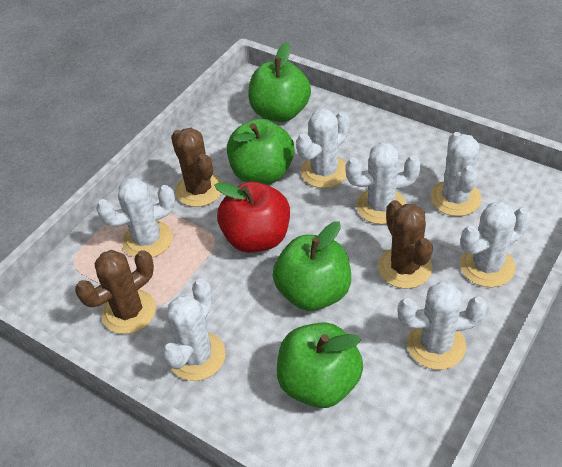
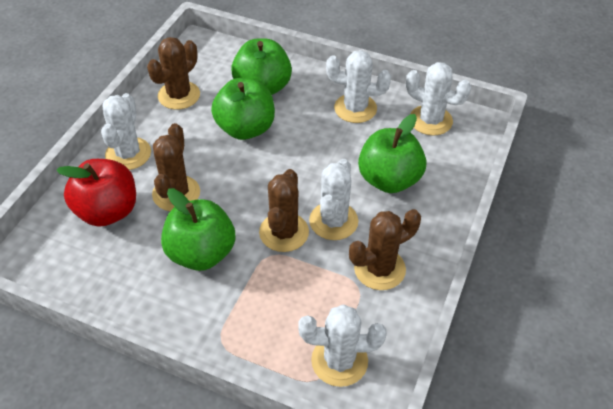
brown cactus: 3 -> 4
white cactus: 7 -> 5

